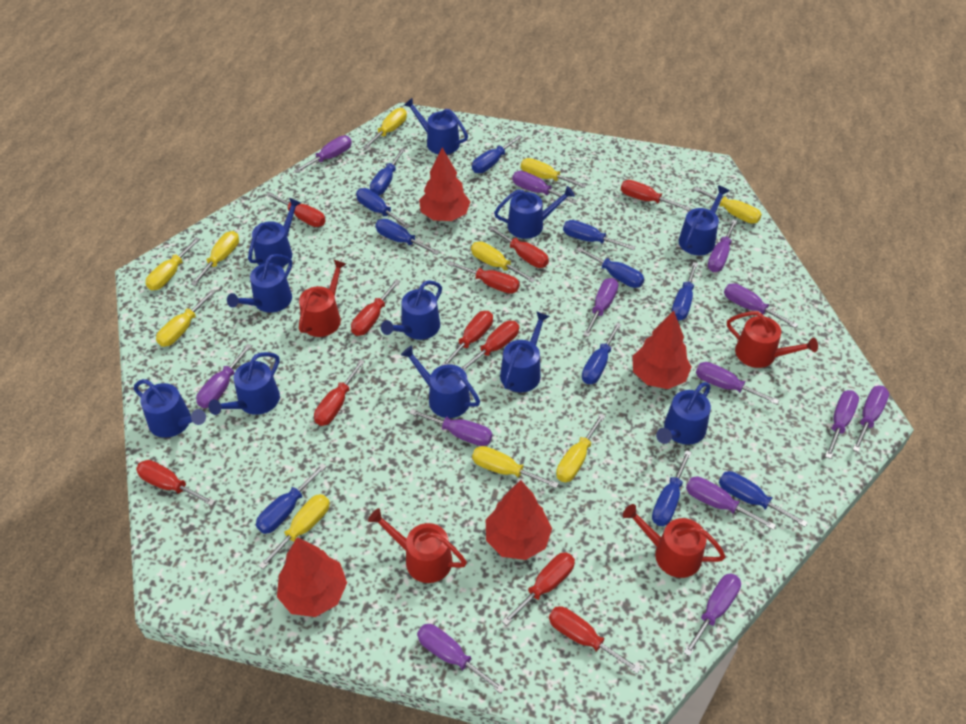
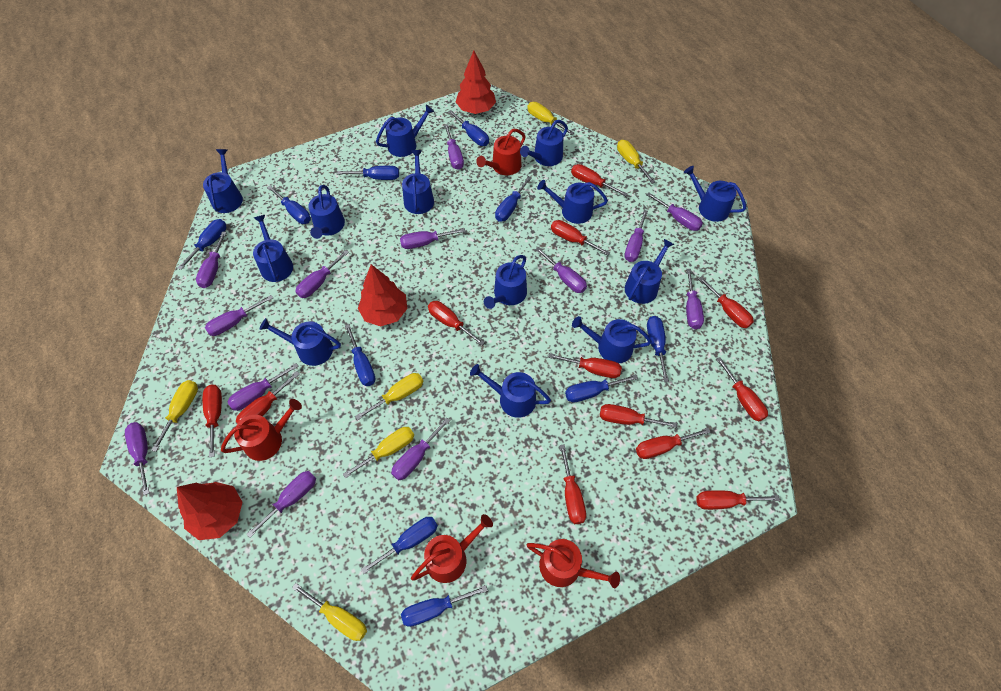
blue screwdriver: 11 -> 10
blue watering can: 11 -> 13
red screwdriver: 11 -> 12
red tree: 4 -> 3
yellow screwdriver: 10 -> 6

